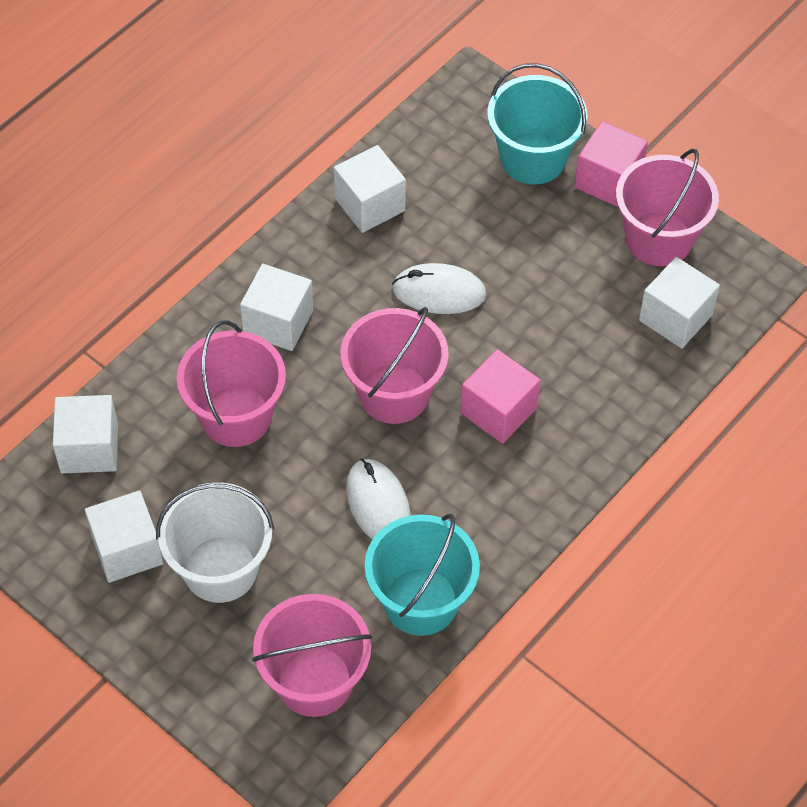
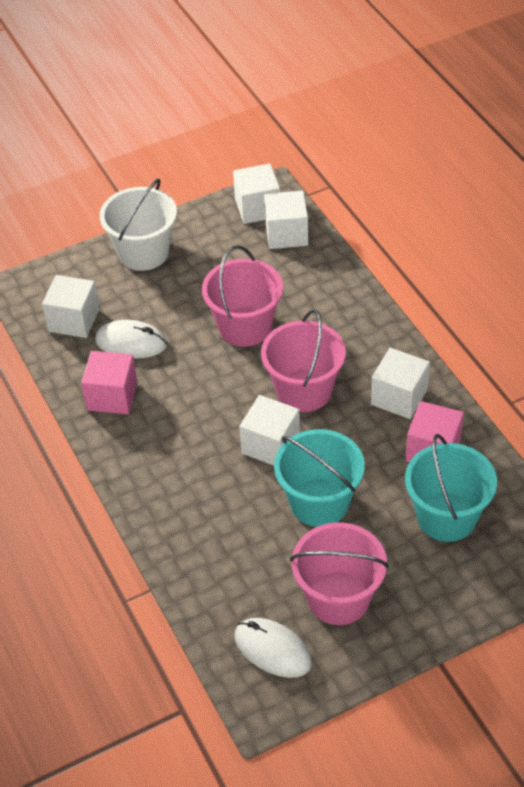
pink bucket: 4 -> 3

